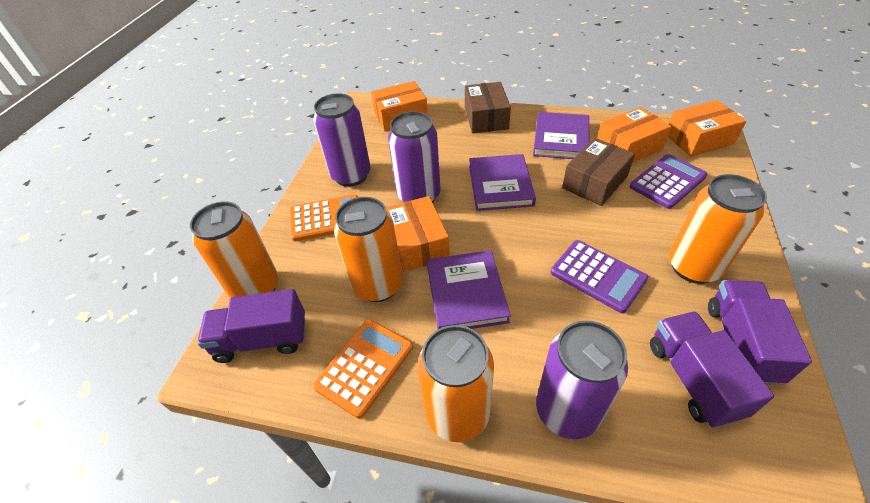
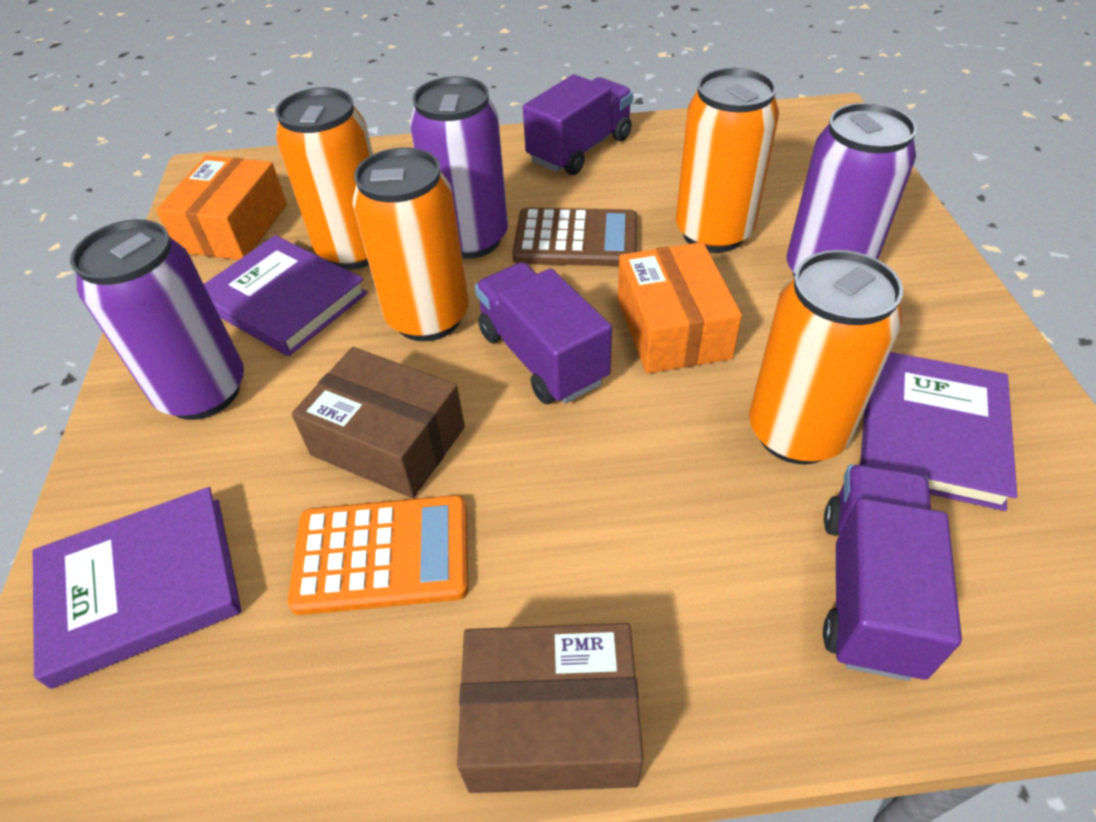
brown calculator: 0 -> 1
orange box: 4 -> 2
orange calculator: 2 -> 1
purple calculator: 2 -> 0

